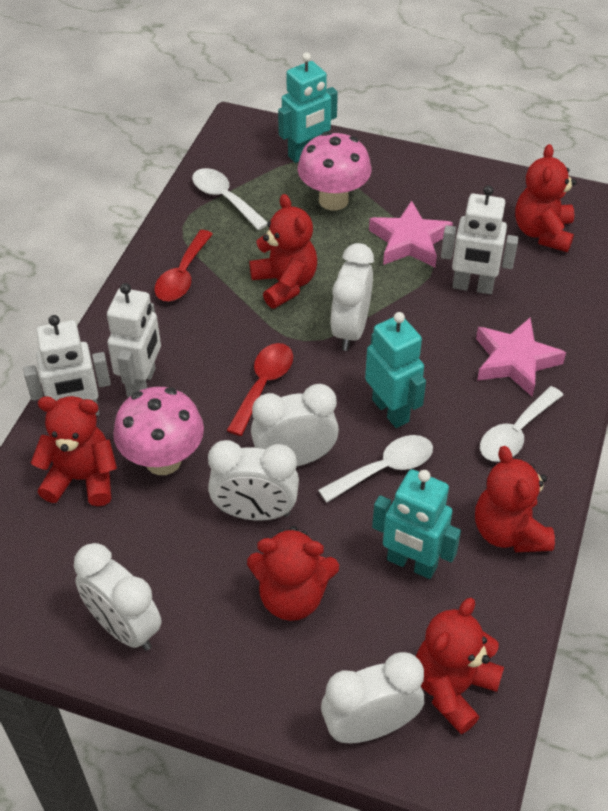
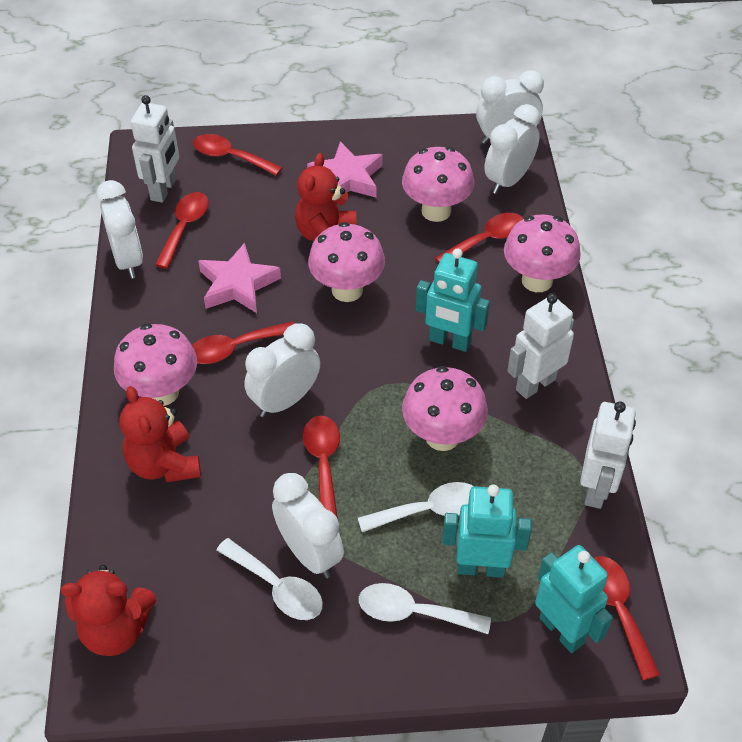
pink mushroom: 2 -> 5
red spoon: 2 -> 6
red teddy bear: 6 -> 3

